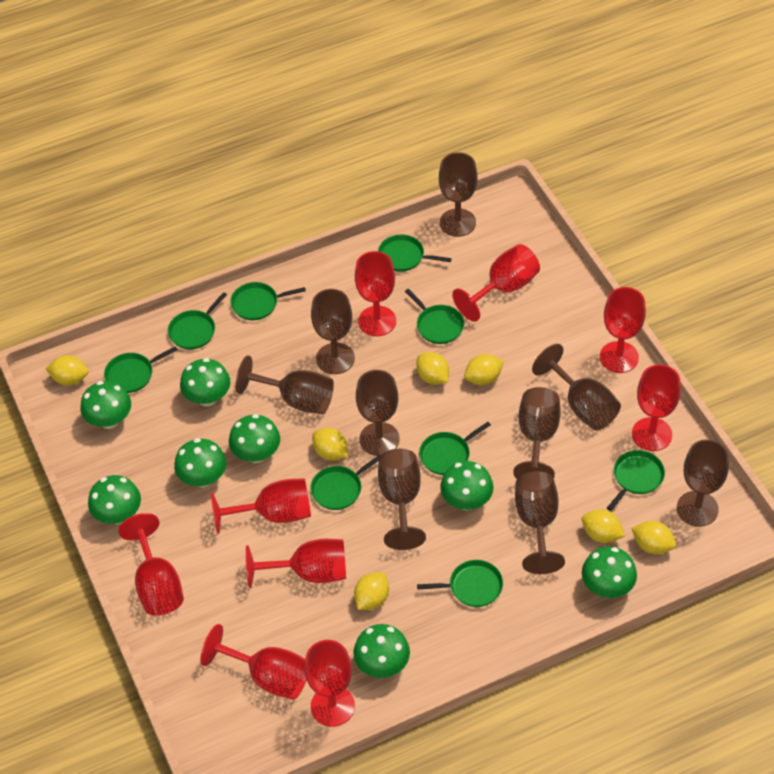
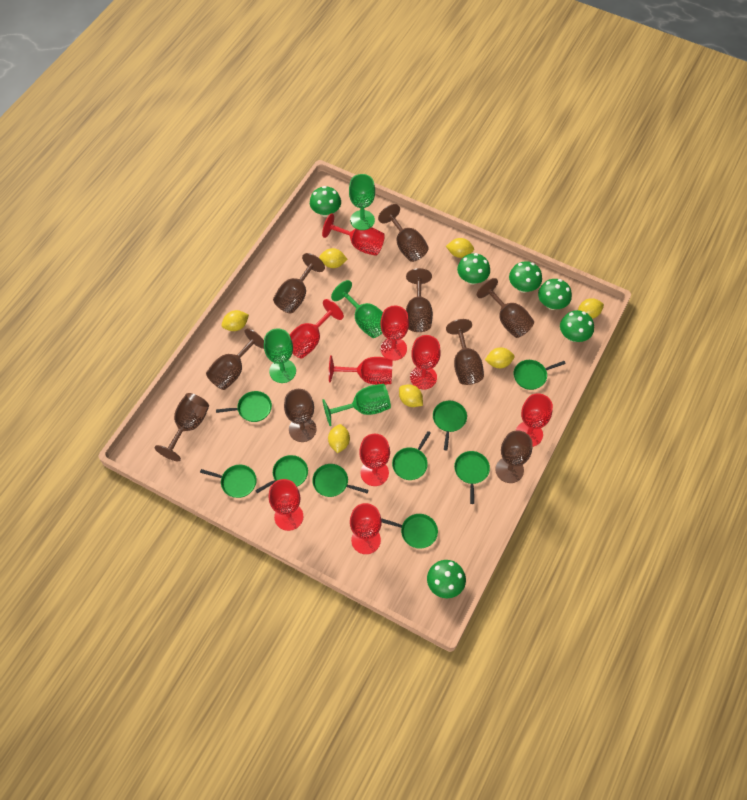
green goblet: 0 -> 4
green mushroom: 8 -> 6

